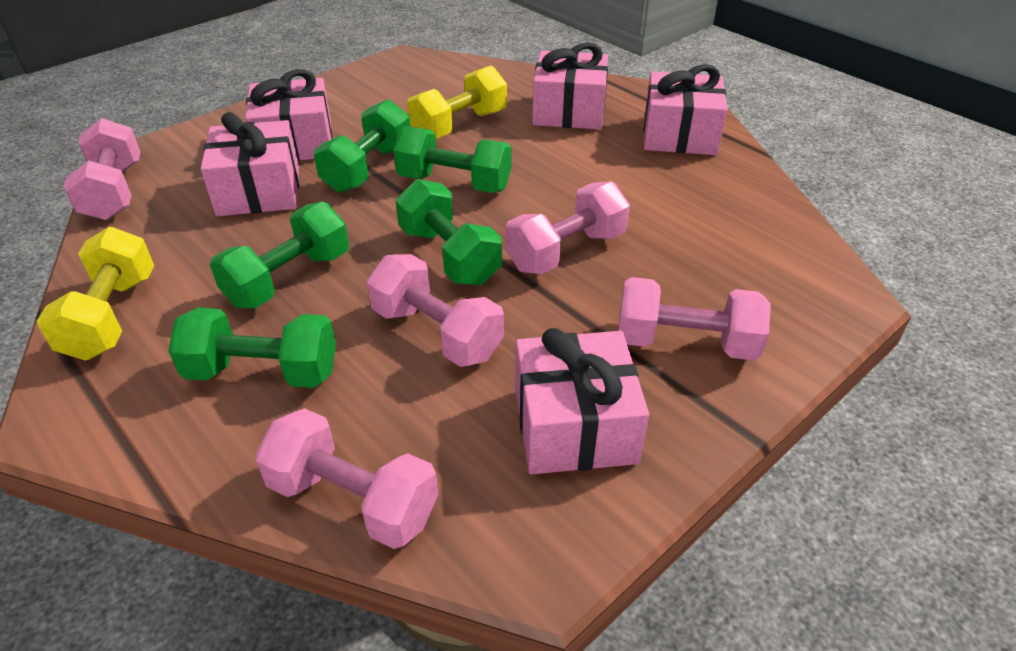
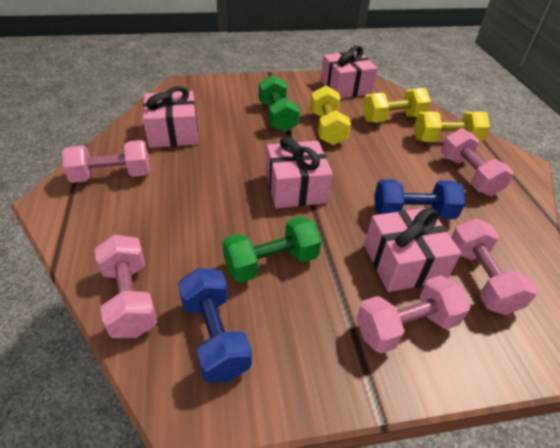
blue dumbbell: 0 -> 2
green dumbbell: 5 -> 2
pink gift: 5 -> 4
yellow dumbbell: 2 -> 3

